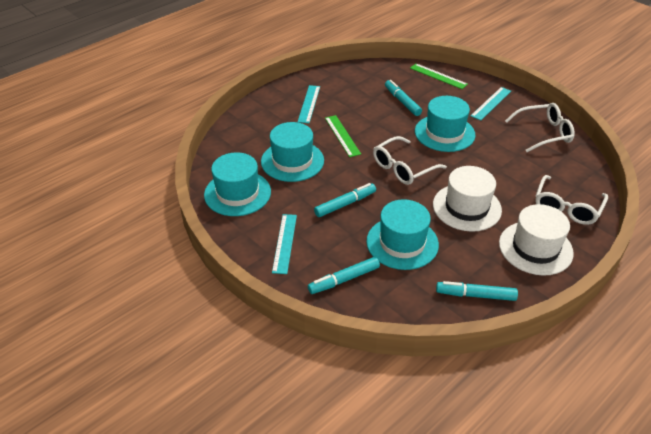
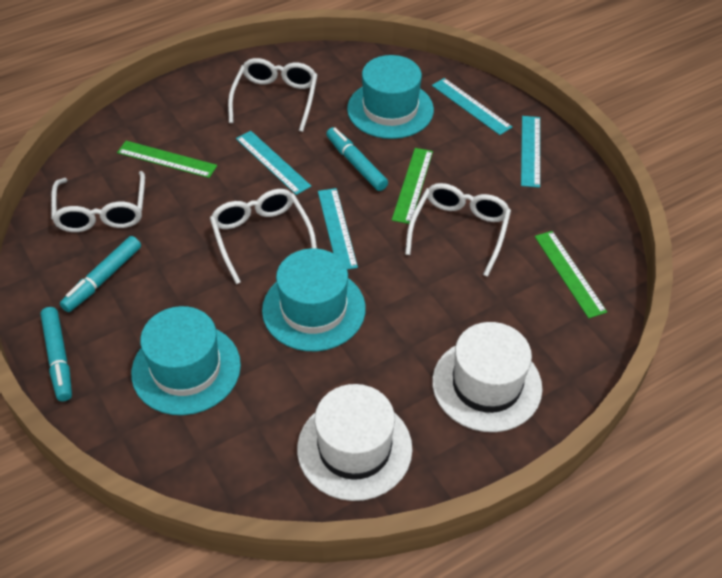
green ruler: 2 -> 3
turquoise hat: 4 -> 3
turquoise marker: 4 -> 3
turquoise ruler: 3 -> 4
white glasses: 3 -> 4

